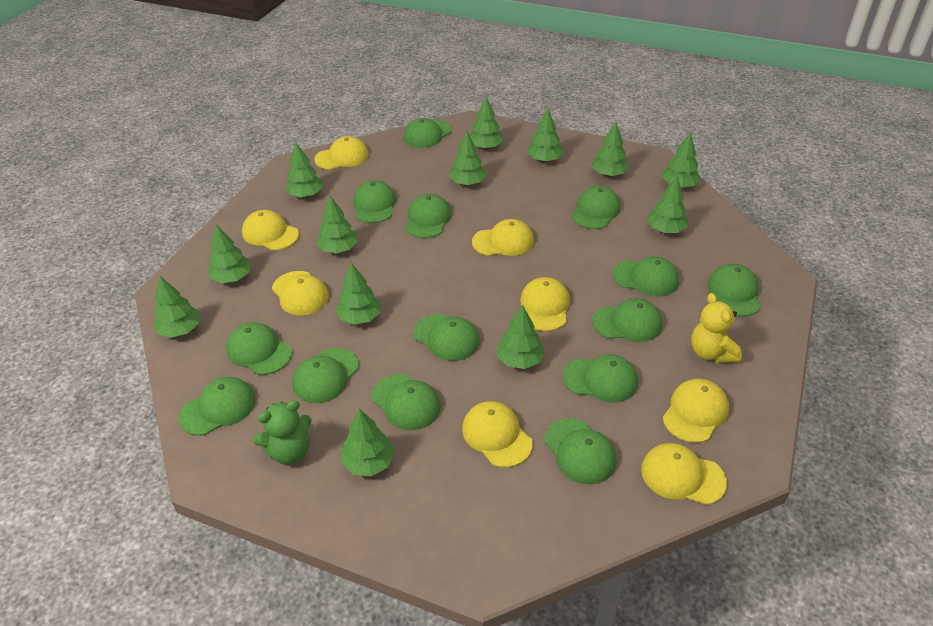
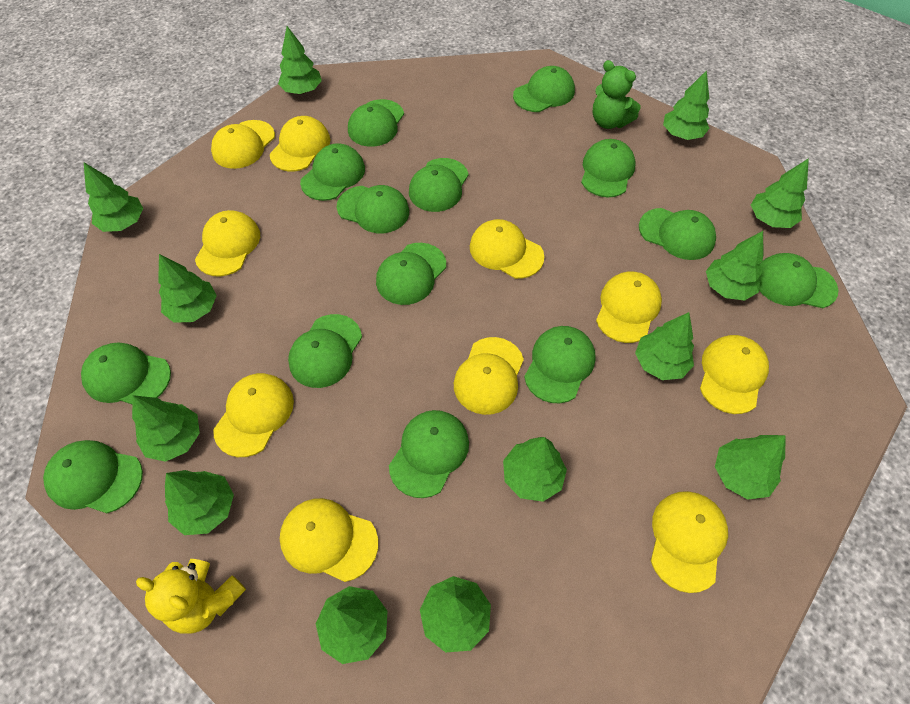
yellow cap: 8 -> 10

